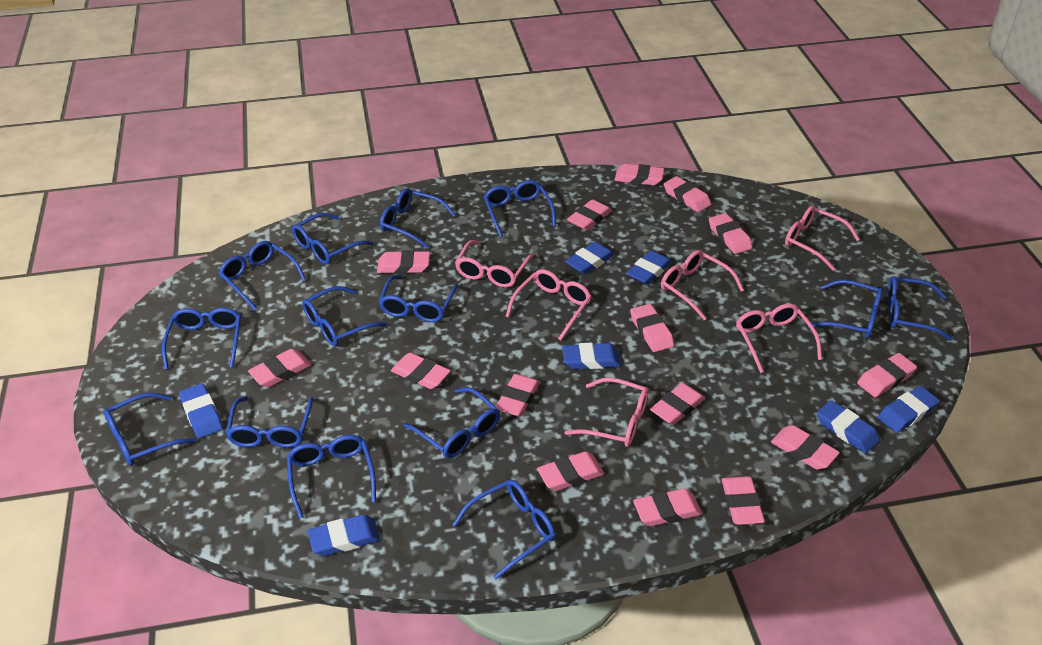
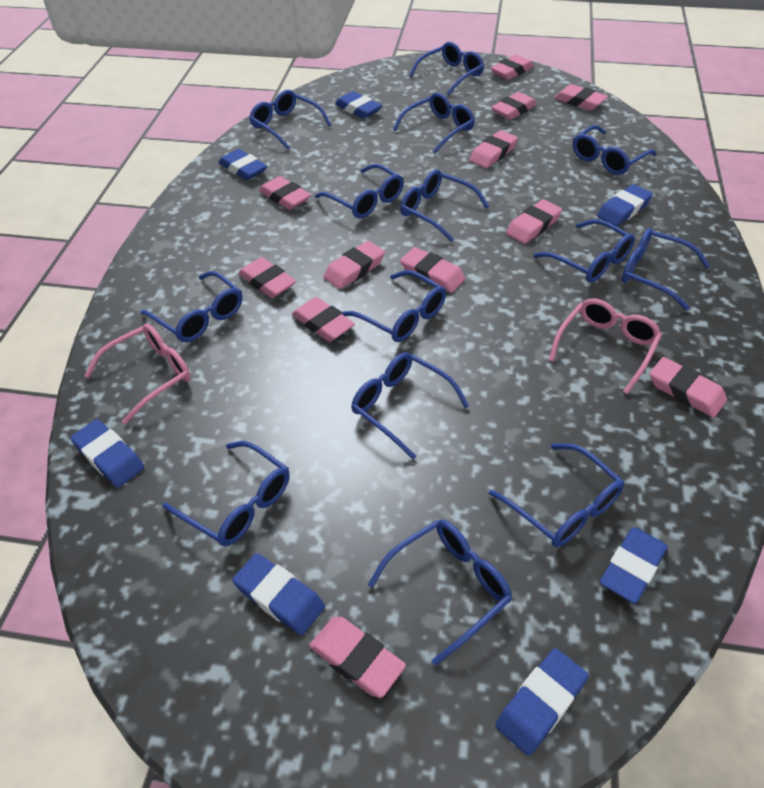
pink eraser: 15 -> 12
pink glasses: 6 -> 2

